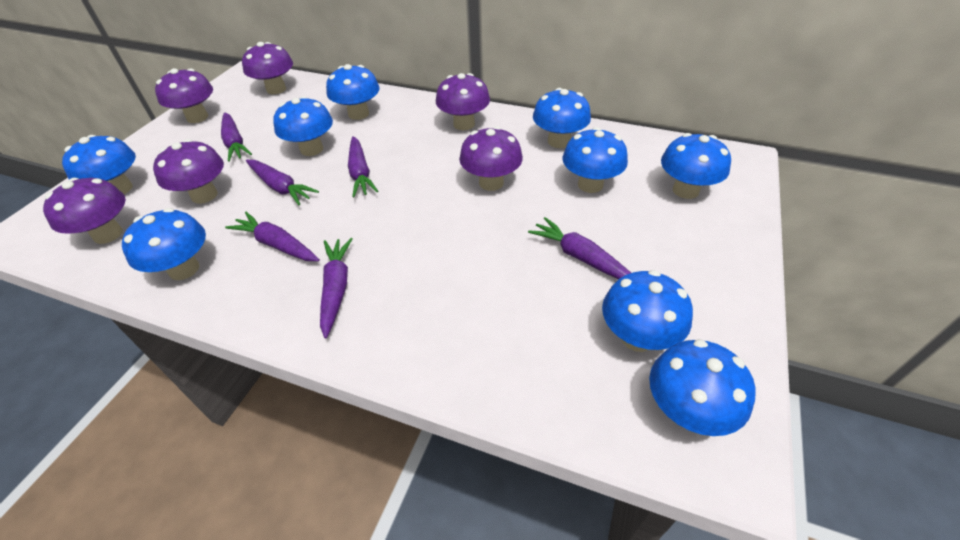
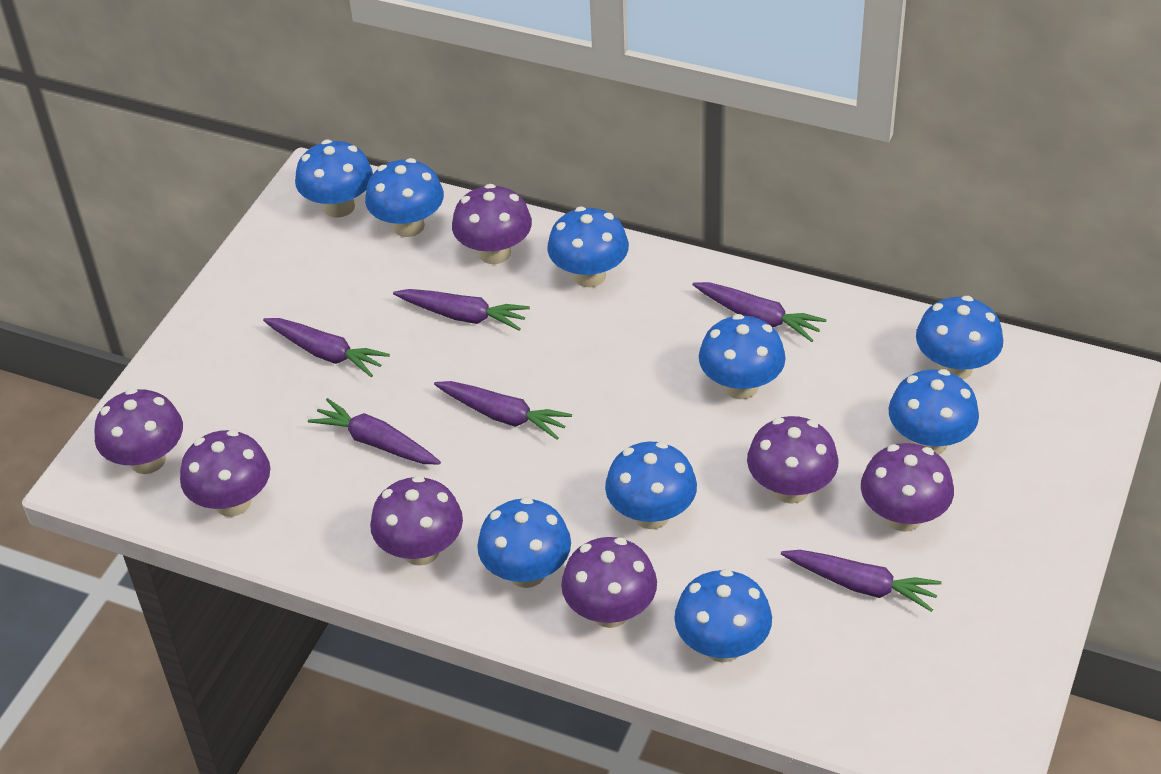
purple mushroom: 6 -> 7

